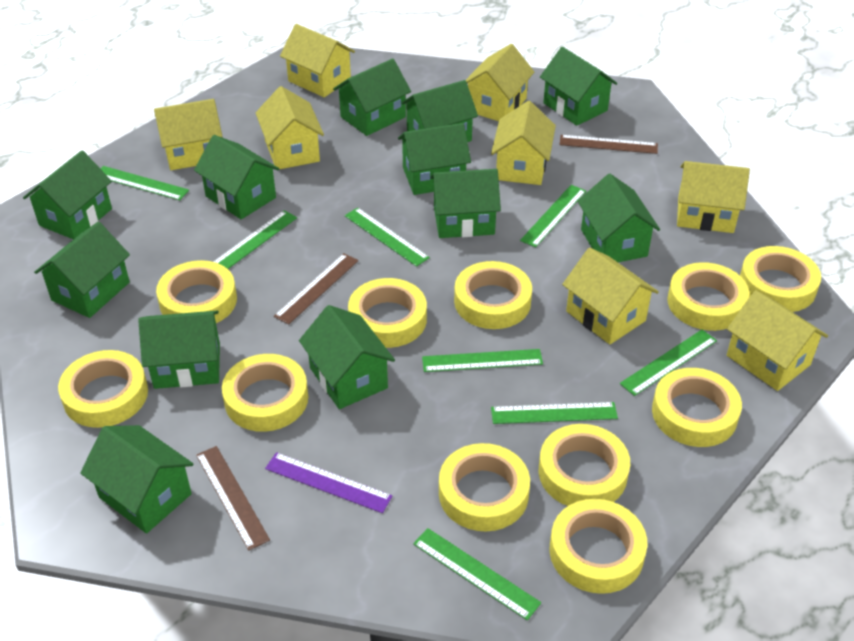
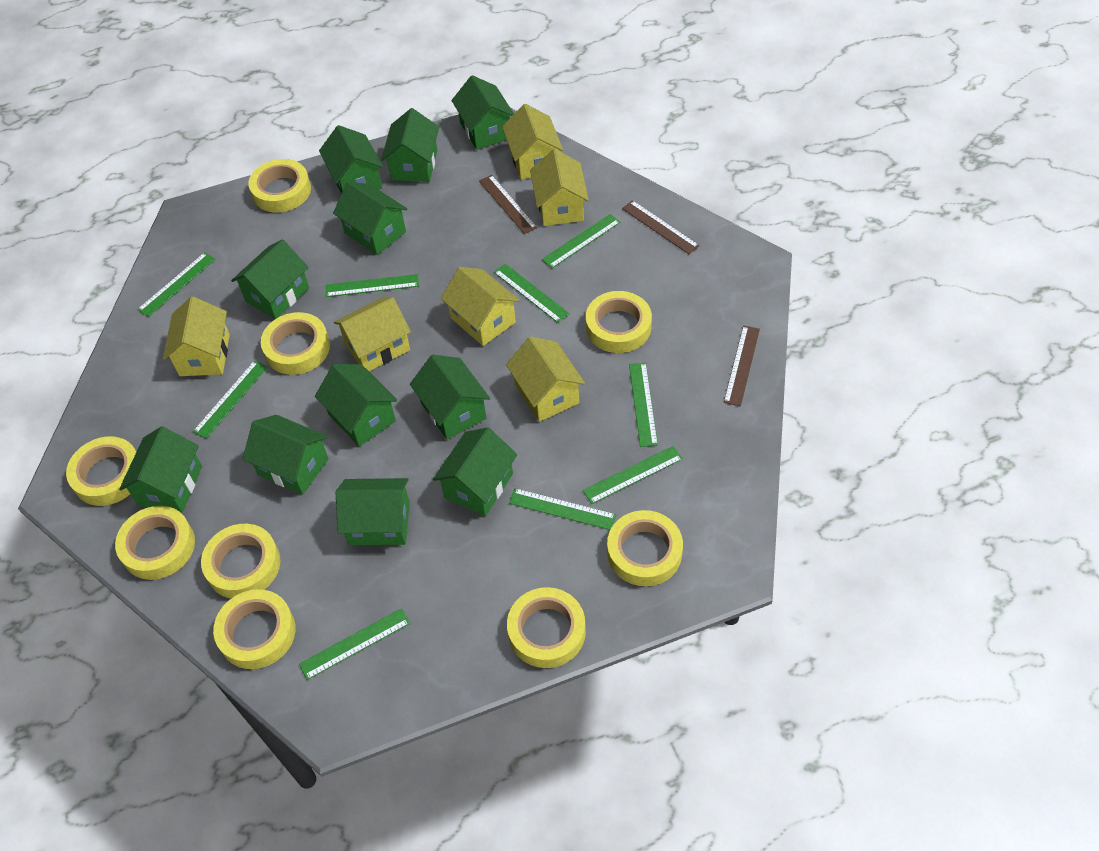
green house: 12 -> 11
green ruler: 8 -> 9
purple ruler: 1 -> 0
yellow house: 8 -> 6
yellow tape: 11 -> 9

